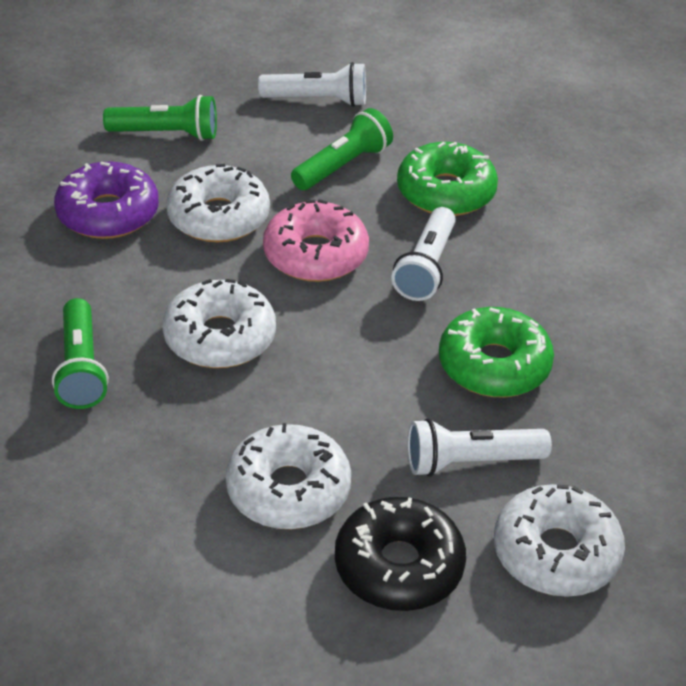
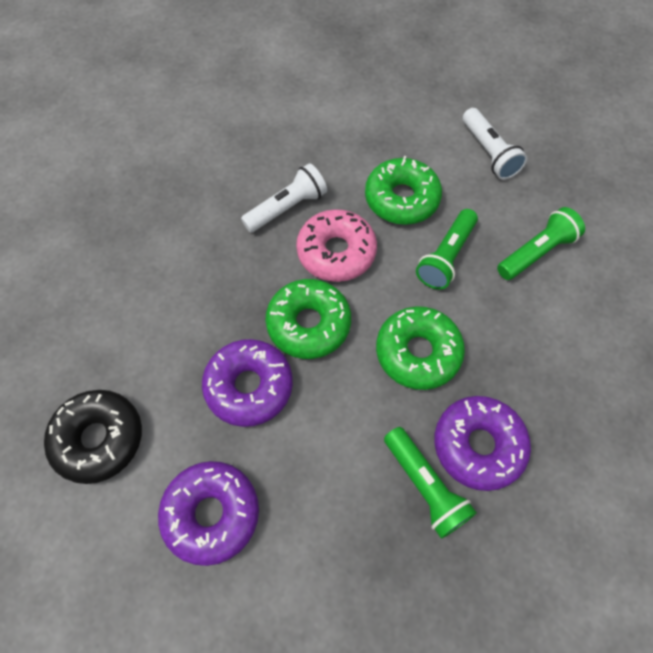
green donut: 2 -> 3
purple donut: 1 -> 3
white donut: 4 -> 0
white flashlight: 3 -> 2

